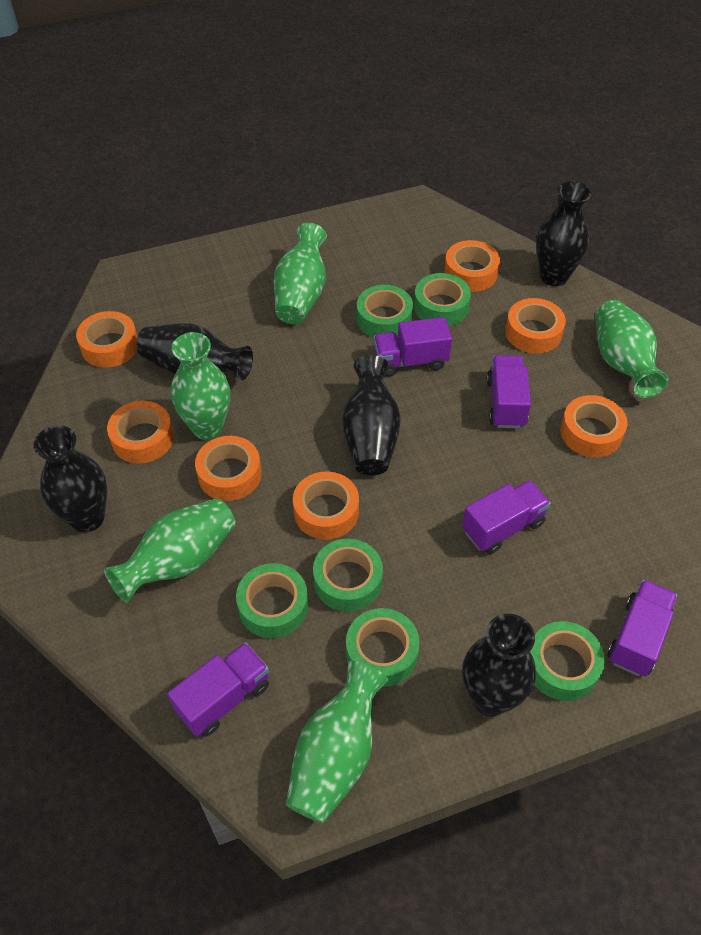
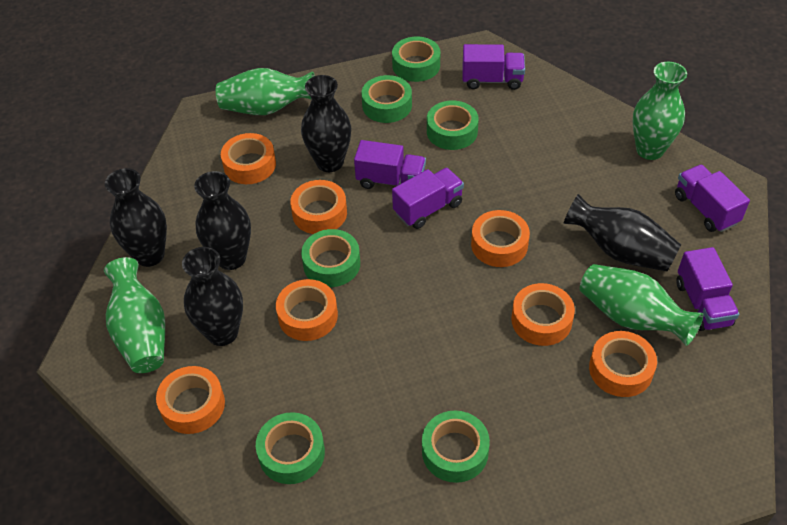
green vase: 5 -> 4

